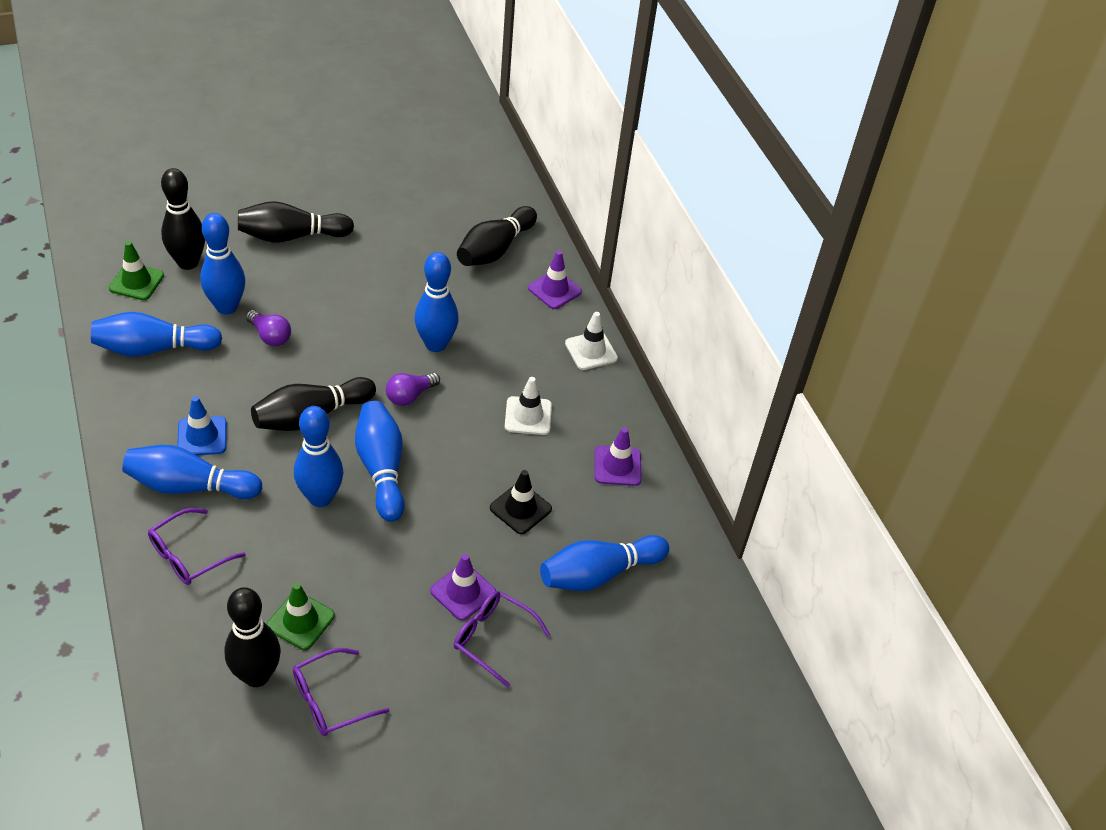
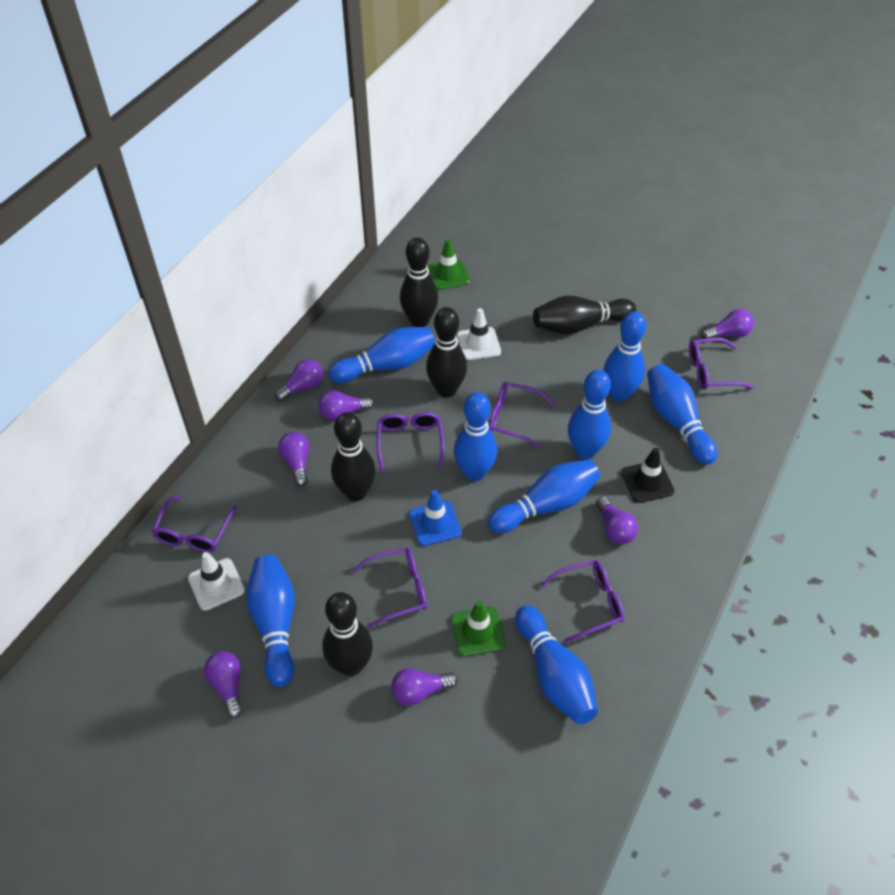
blue bowling pin: 7 -> 8
purple glasses: 3 -> 6
purple light bulb: 2 -> 7
purple traffic cone: 3 -> 0

